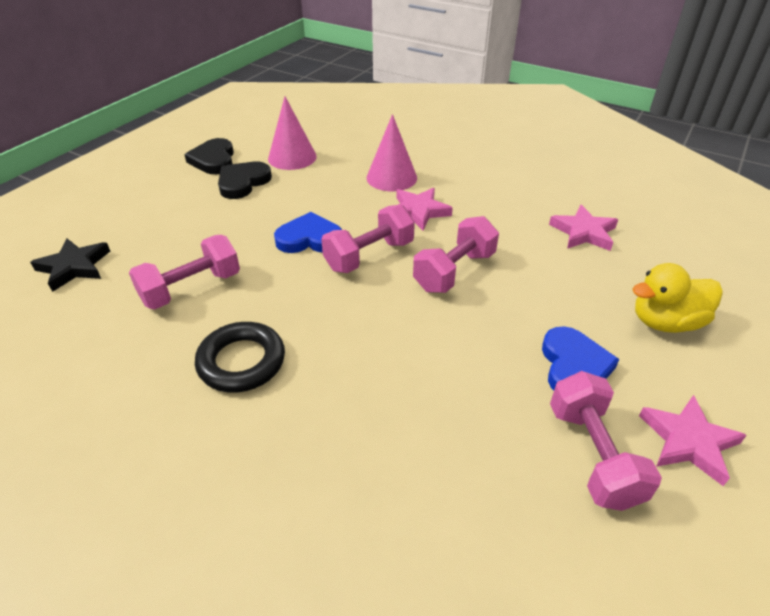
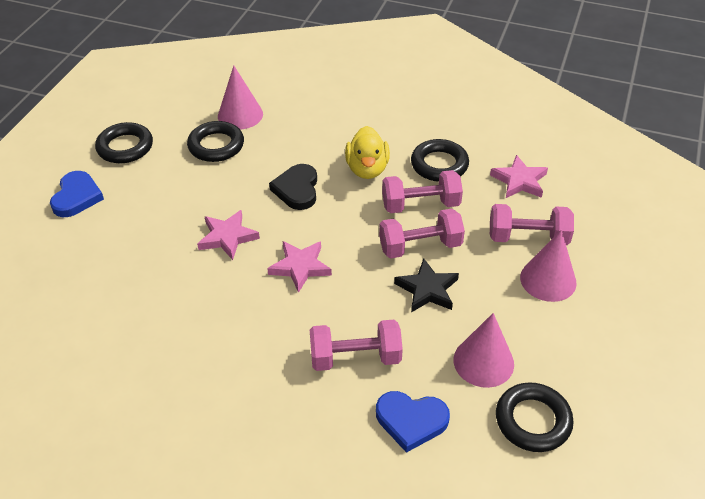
black heart: 2 -> 1
black ring: 1 -> 4
pink cone: 2 -> 3

